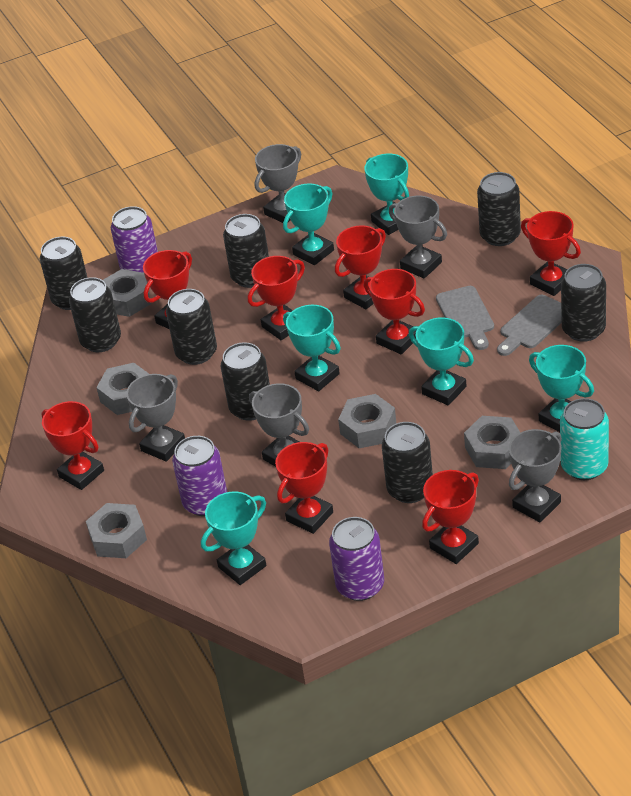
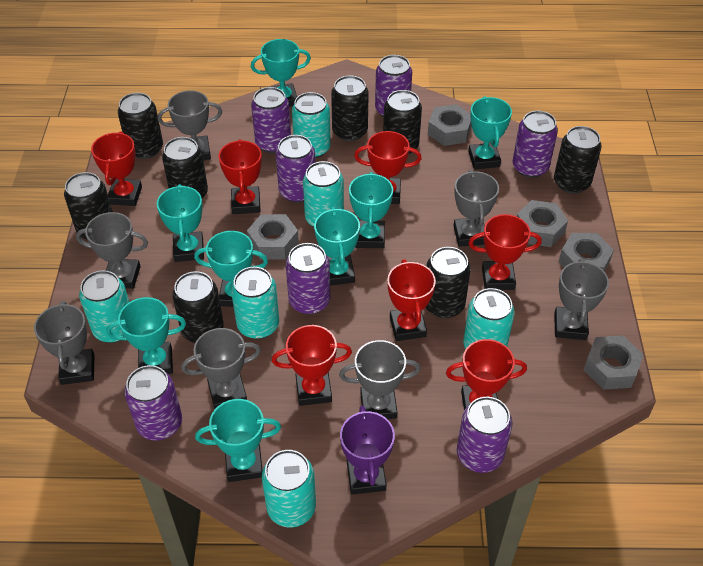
grey cutting board: 2 -> 0
grey trophy: 5 -> 7
purple can: 3 -> 7
purple trophy: 0 -> 1
red trophy: 8 -> 7
turquoise can: 1 -> 6
turquoise trophy: 6 -> 8

